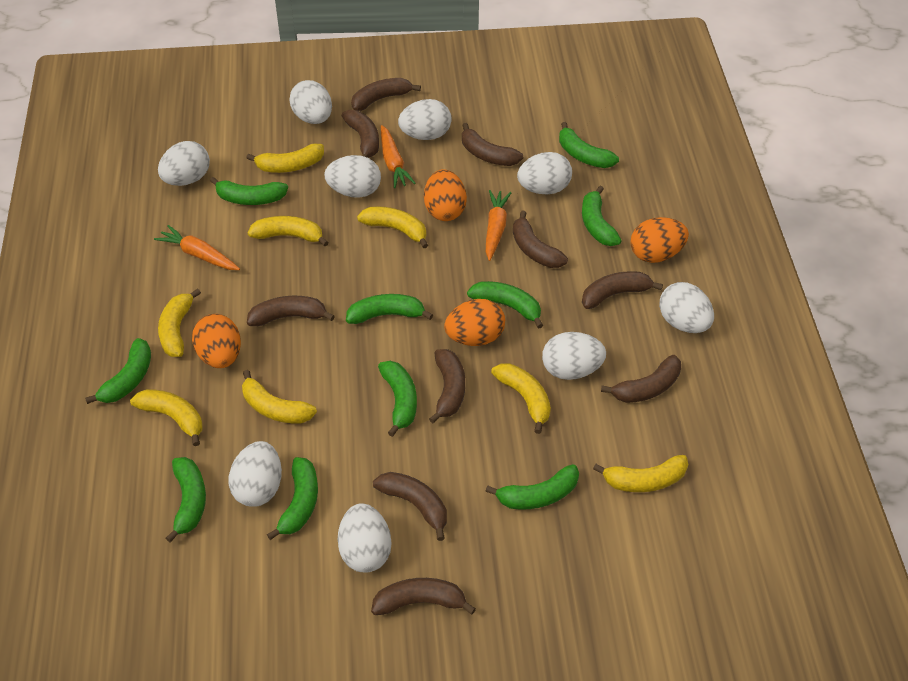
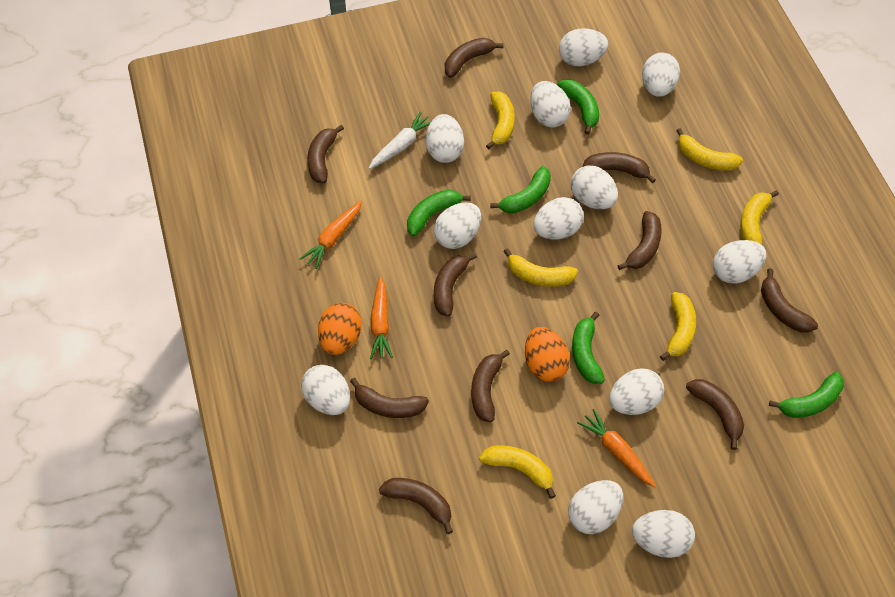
green banana: 10 -> 5
orange egg: 4 -> 2
white carrot: 0 -> 1
white egg: 9 -> 12
yellow banana: 8 -> 6

